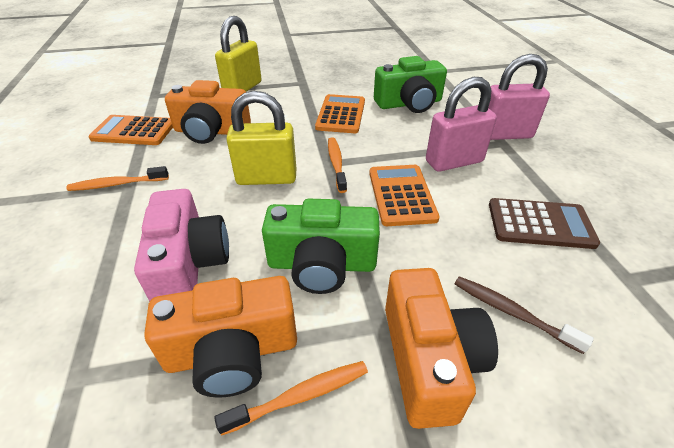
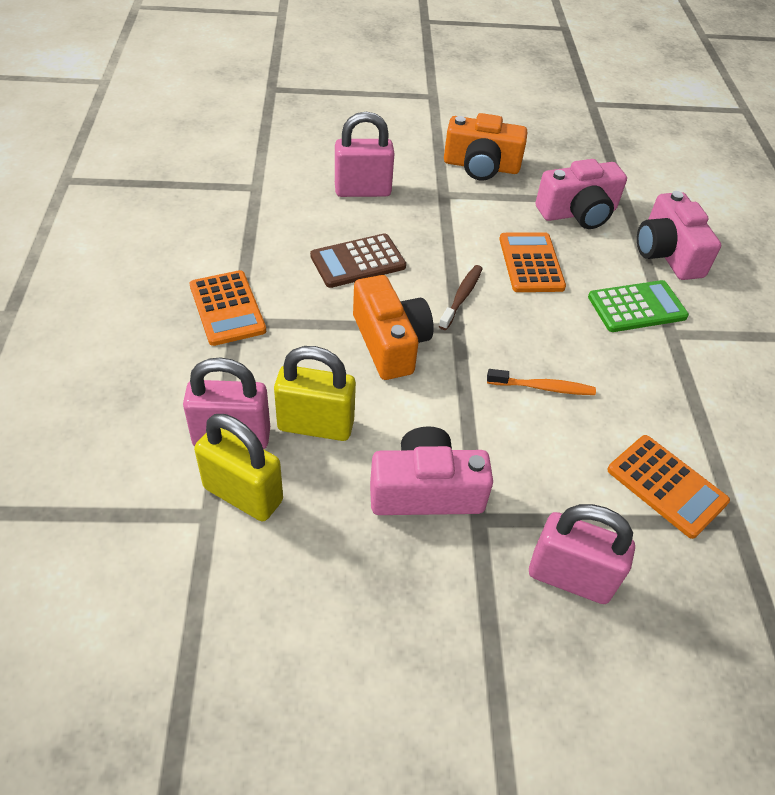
green calculator: 0 -> 1
green camera: 2 -> 0
orange camera: 3 -> 2
orange toothbrush: 3 -> 1
pink camera: 1 -> 3
pink padlock: 2 -> 3

